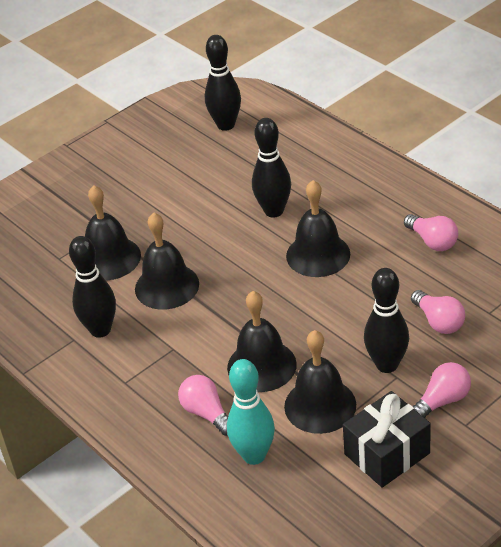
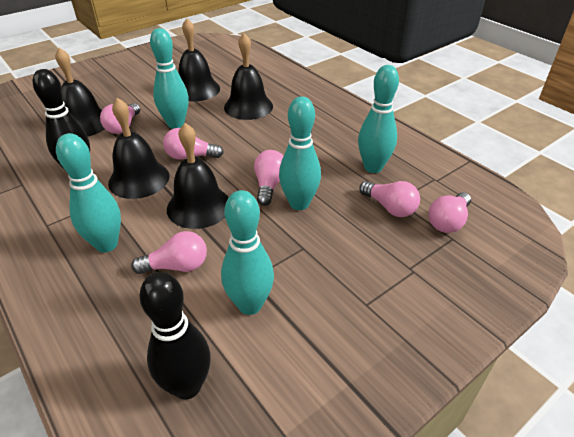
black bowling pin: 4 -> 2
black gift: 1 -> 0
pink light bulb: 4 -> 6
turquoise bowling pin: 1 -> 5

